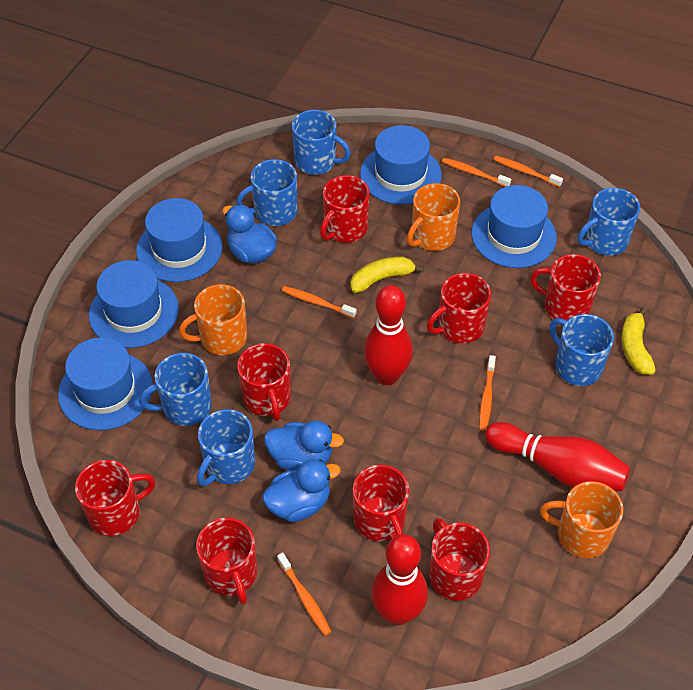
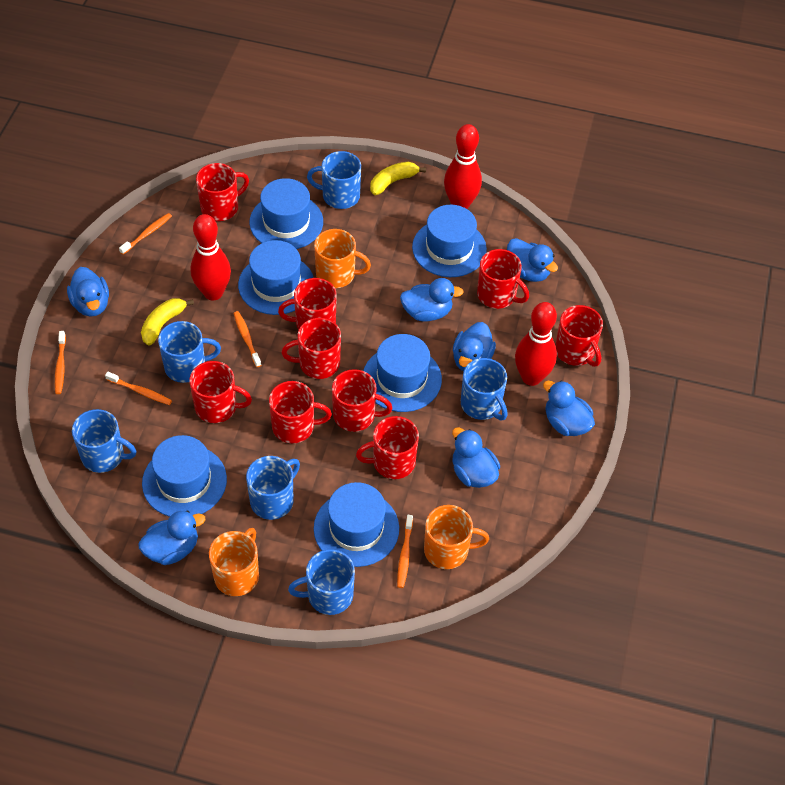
blue duck: 3 -> 7
blue hat: 5 -> 6
red mug: 8 -> 9

